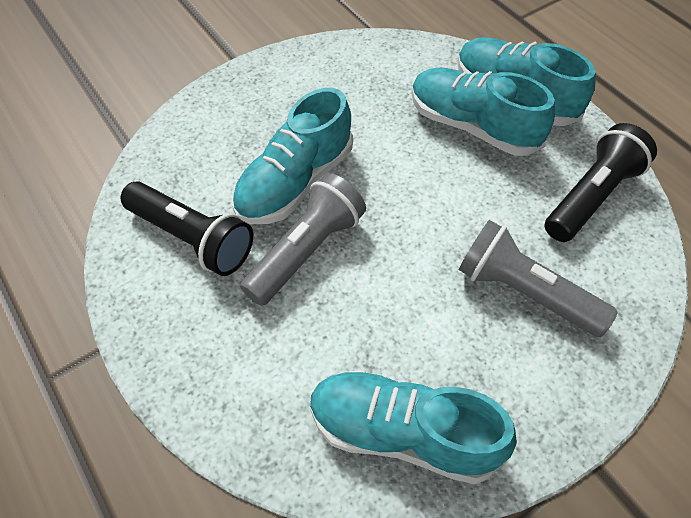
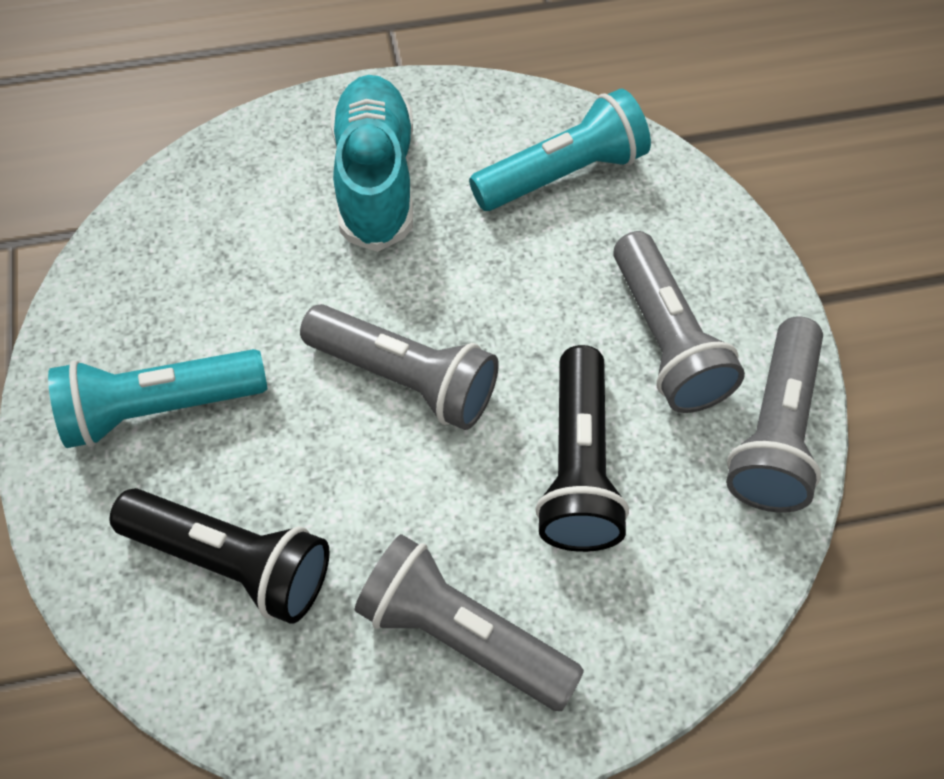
grey flashlight: 2 -> 4
turquoise flashlight: 0 -> 2
turquoise shoe: 4 -> 1

